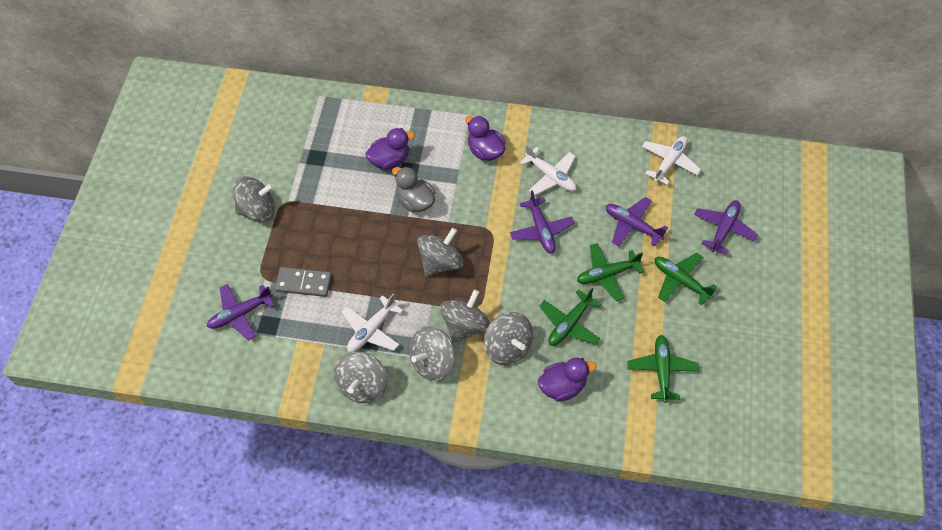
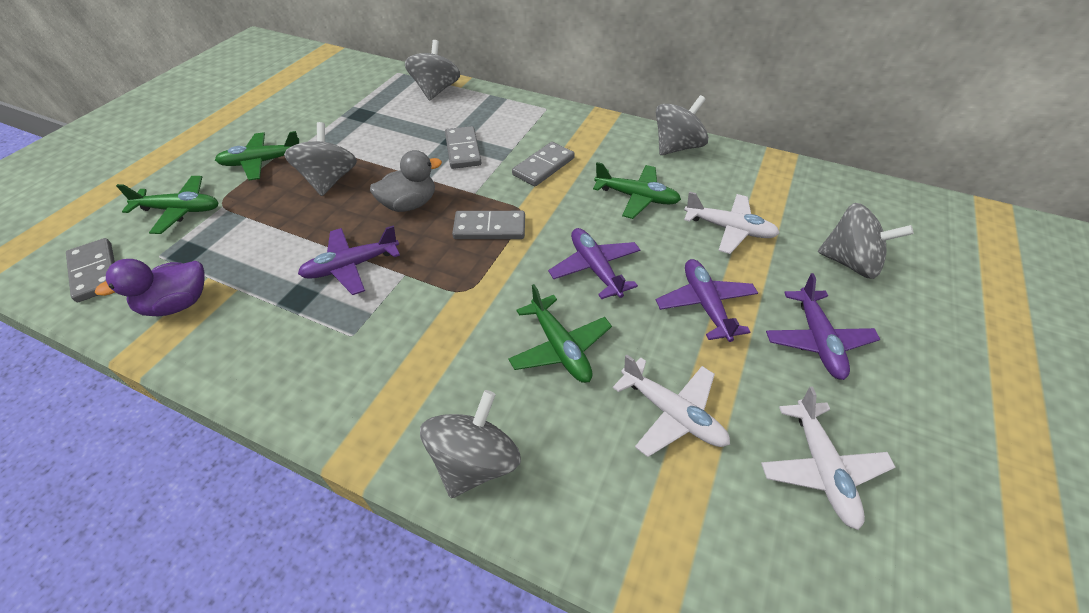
grey domino: 1 -> 4
grey spinning top: 6 -> 5
purple duck: 3 -> 1

